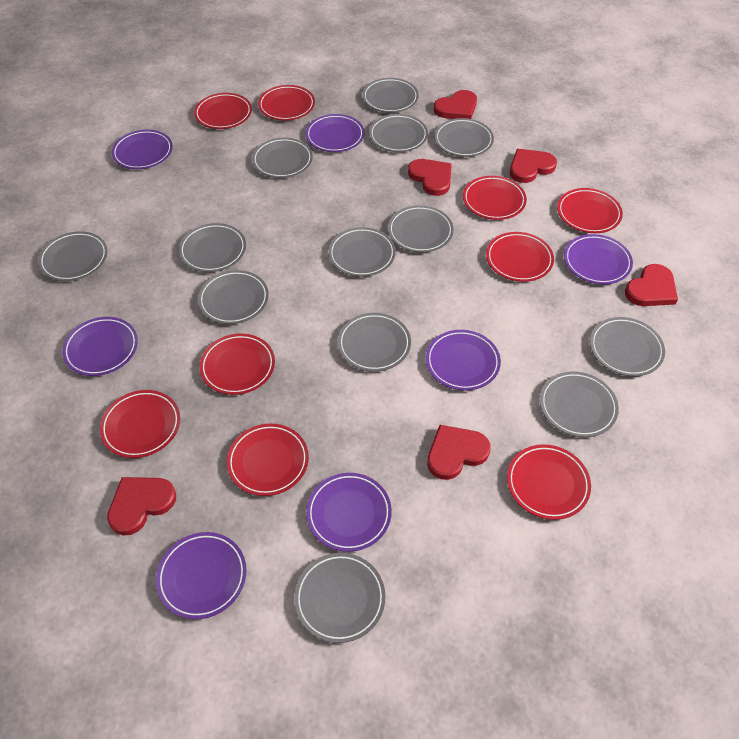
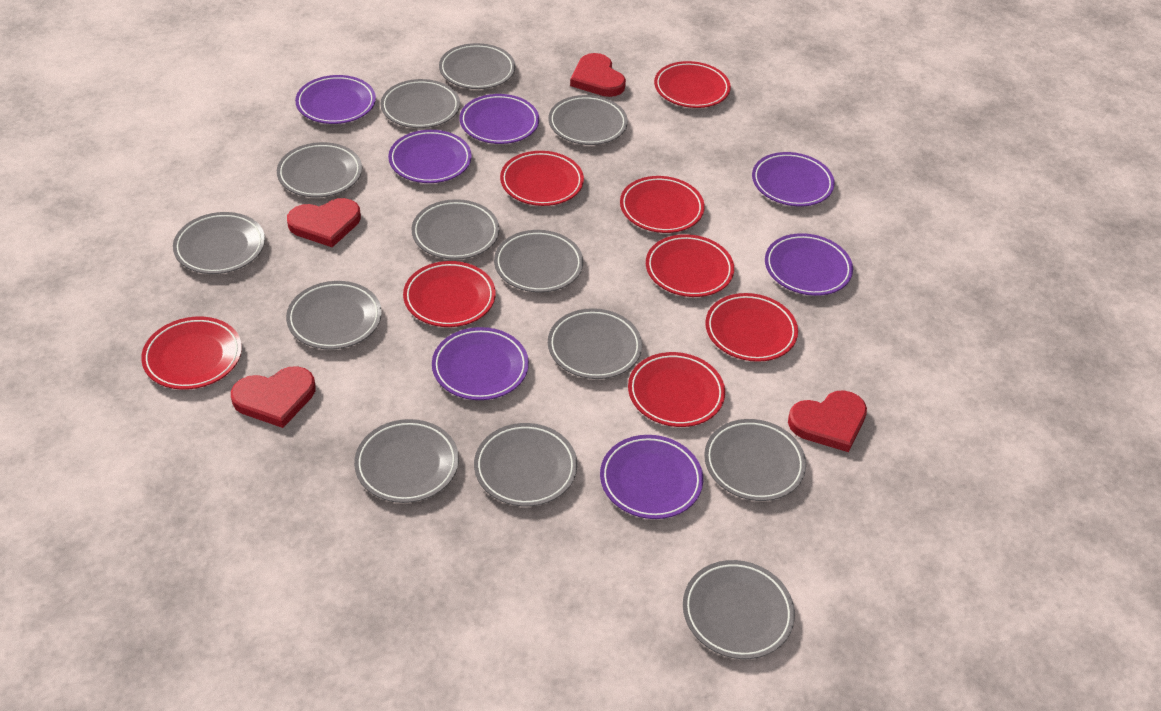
red heart: 6 -> 4
red plate: 9 -> 8

